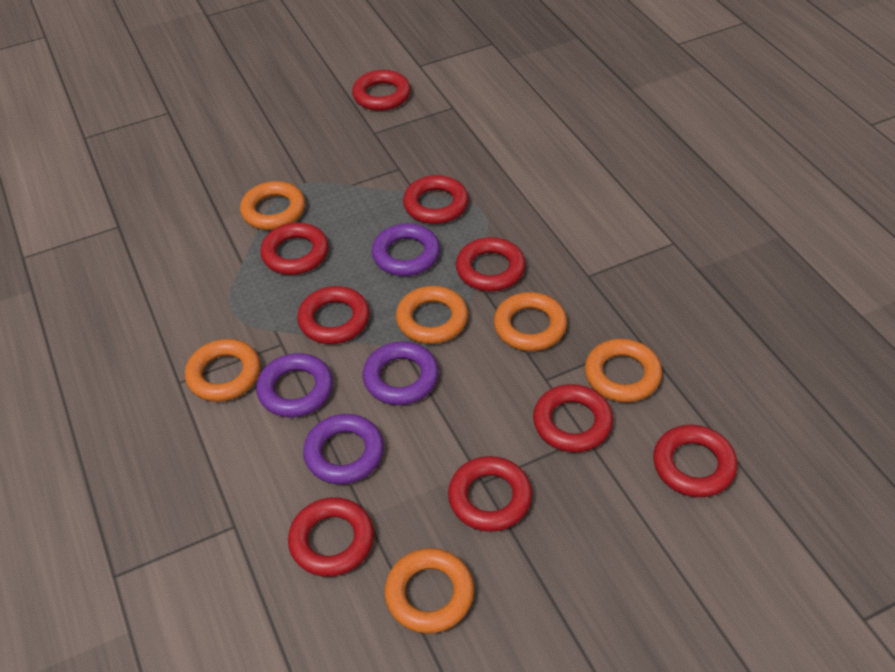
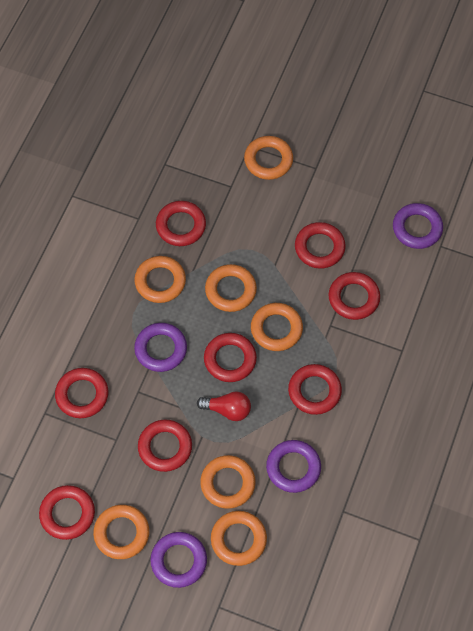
orange ring: 6 -> 7
red light bulb: 0 -> 1
red ring: 9 -> 8

